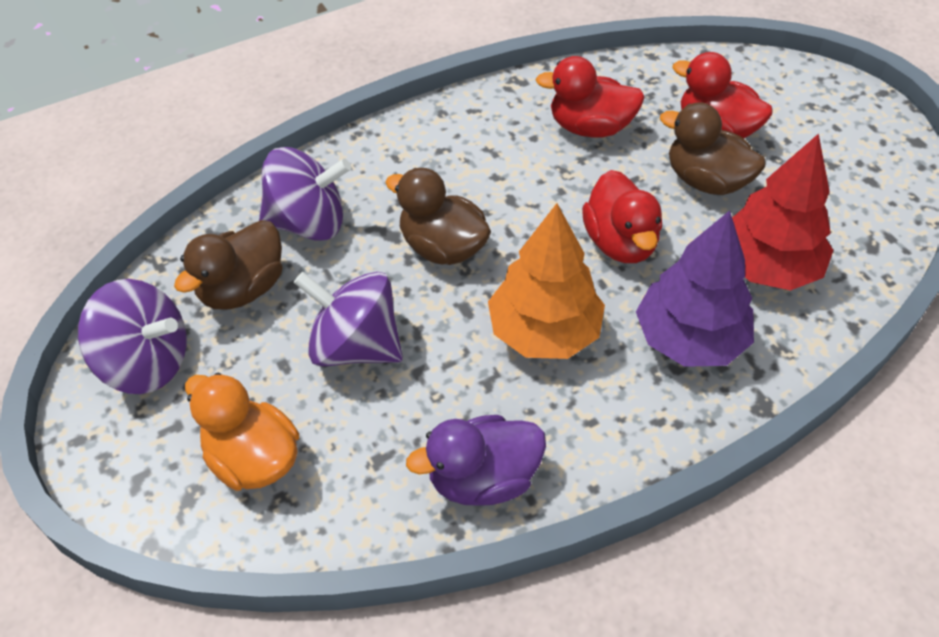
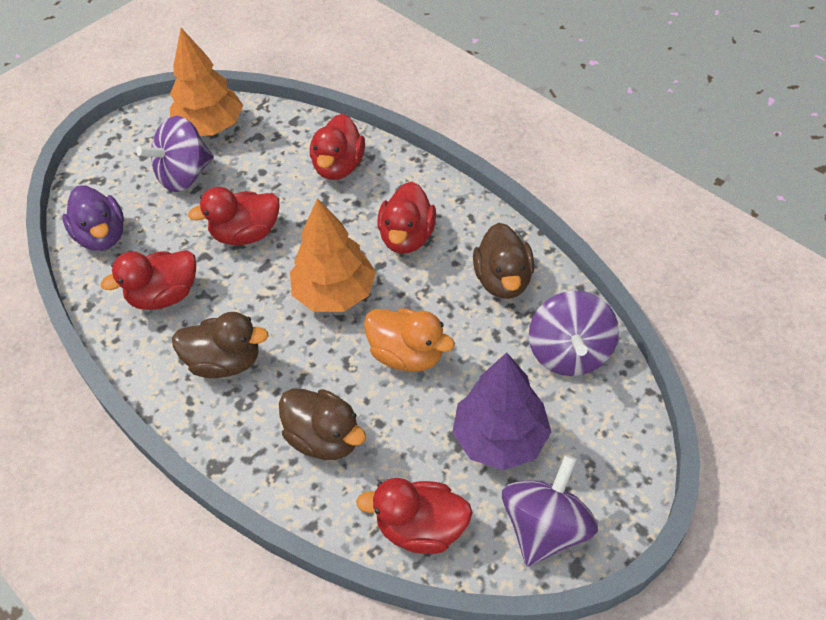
orange tree: 1 -> 2
red duck: 3 -> 5
red tree: 1 -> 0

